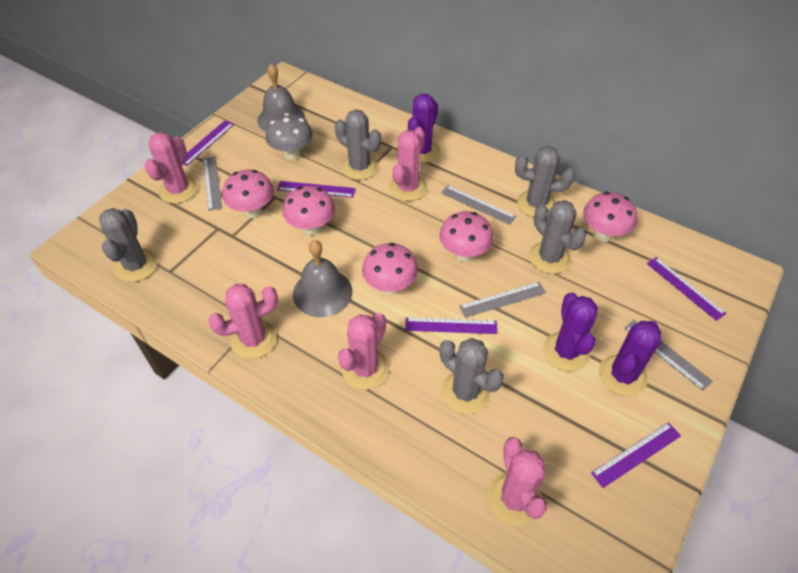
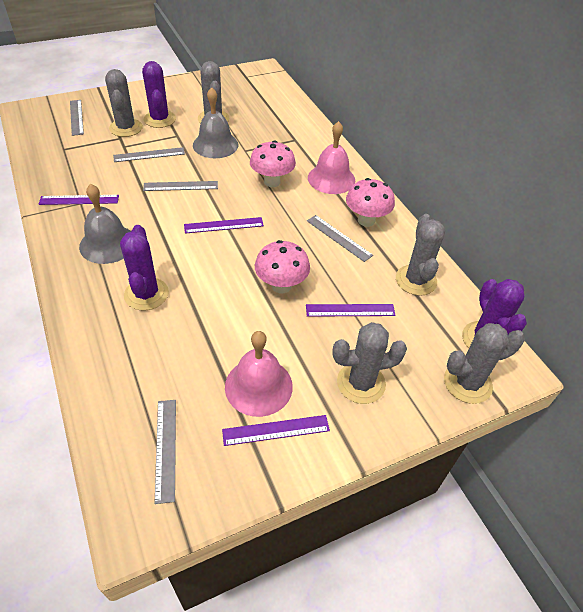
grey mushroom: 1 -> 0
grey ruler: 4 -> 5
pink bell: 0 -> 2
pink cactus: 5 -> 0
pink mushroom: 5 -> 3
purple ruler: 5 -> 4

